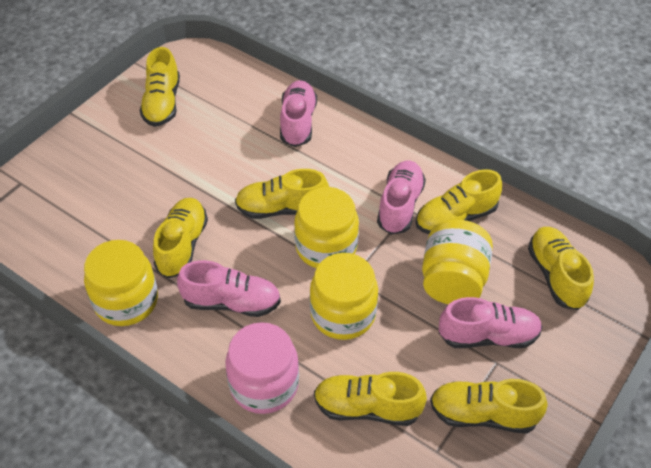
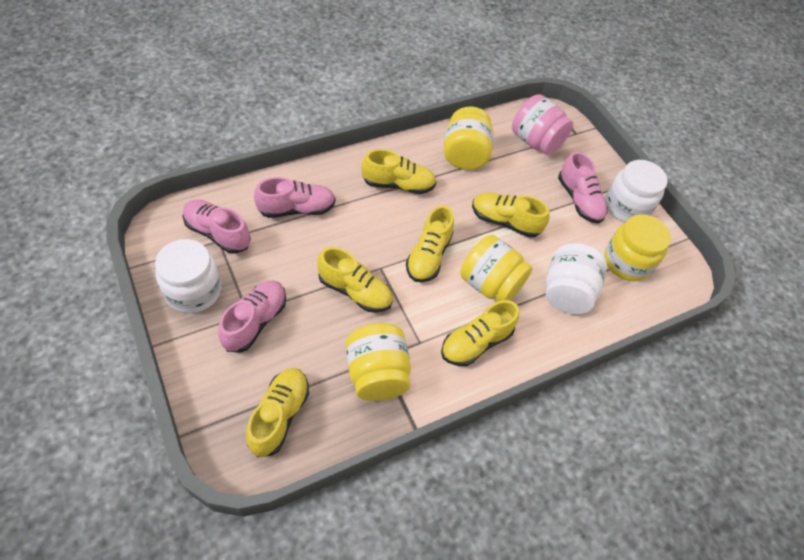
white jar: 0 -> 3
yellow shoe: 7 -> 6

